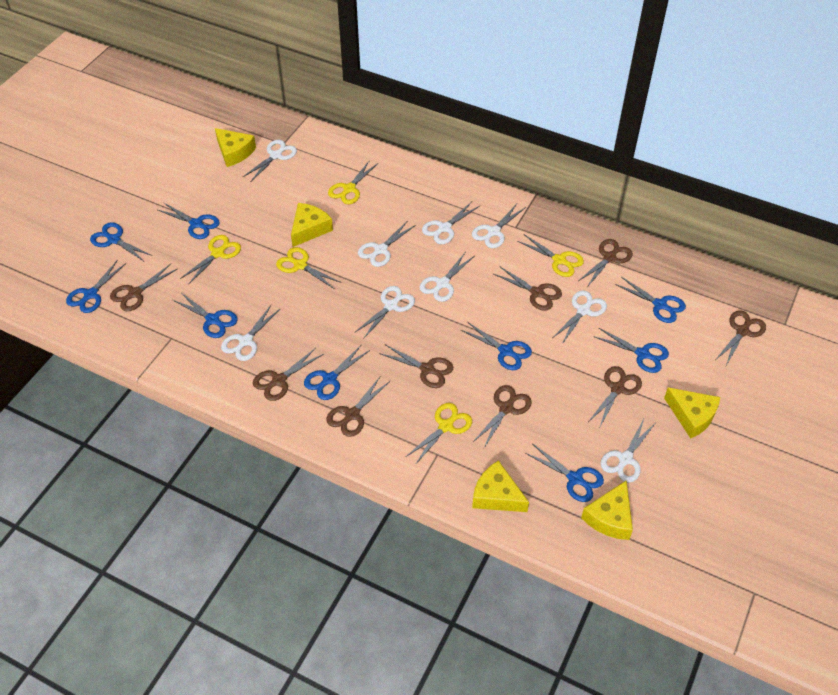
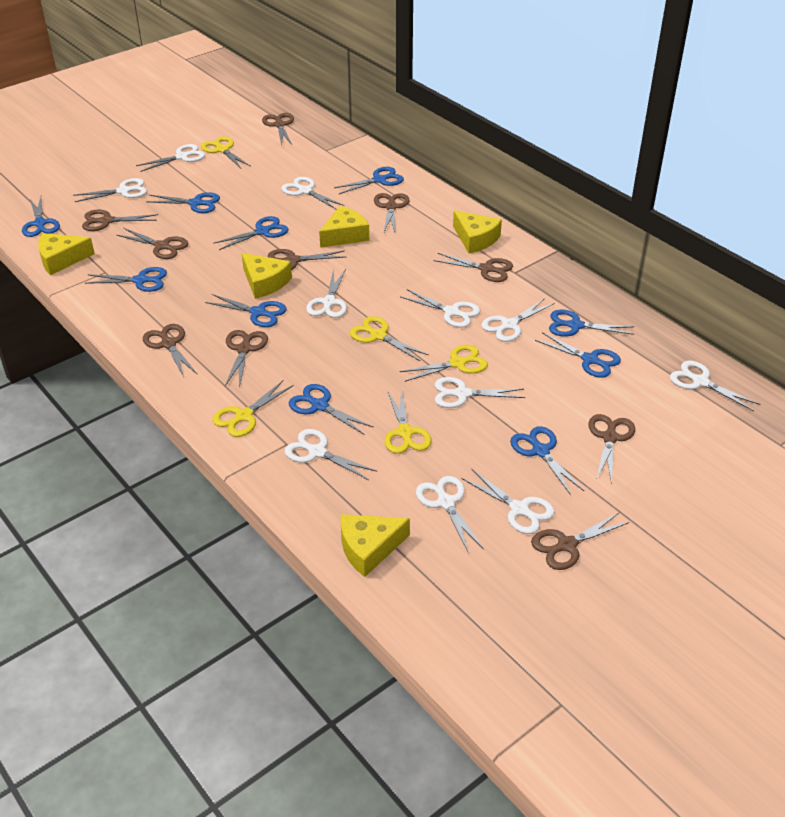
blue scissors: 9 -> 10
brown scissors: 9 -> 10
white scissors: 9 -> 11

